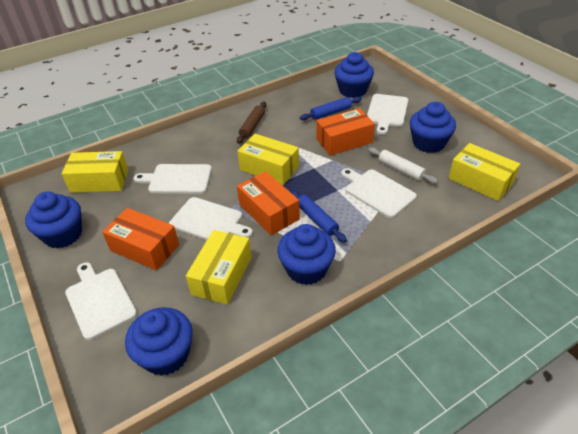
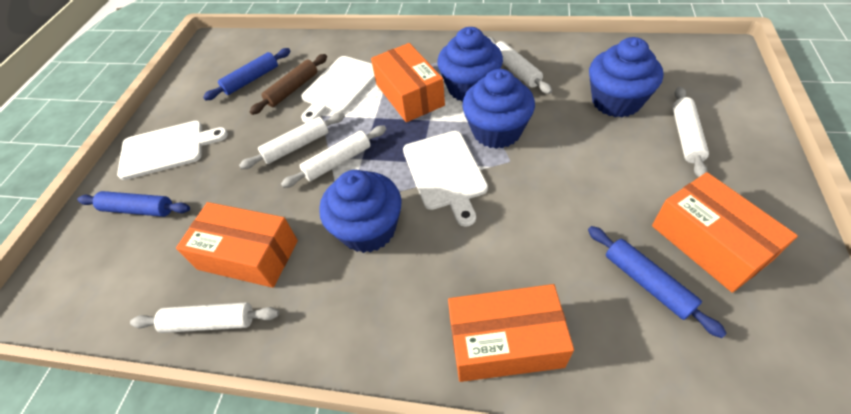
blue cupcake: 5 -> 4
blue rolling pin: 2 -> 3
orange box: 3 -> 4
white cutting board: 5 -> 3
white rolling pin: 1 -> 5
yellow box: 4 -> 0

